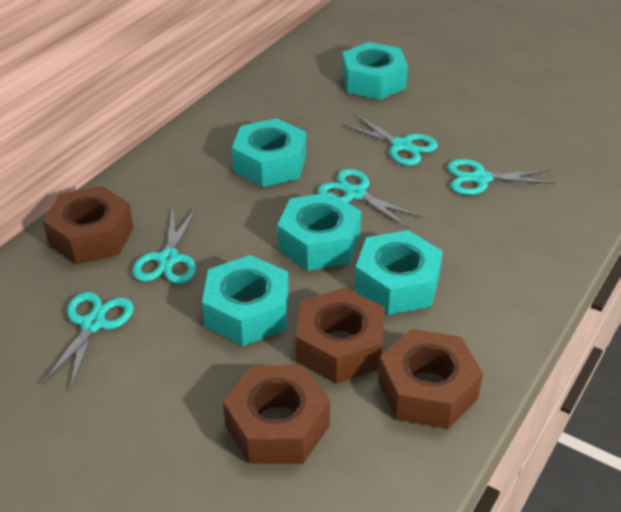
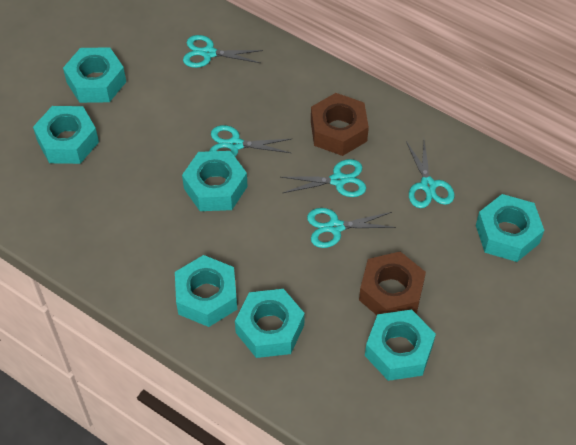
brown nut: 4 -> 2
turquoise nut: 5 -> 7

